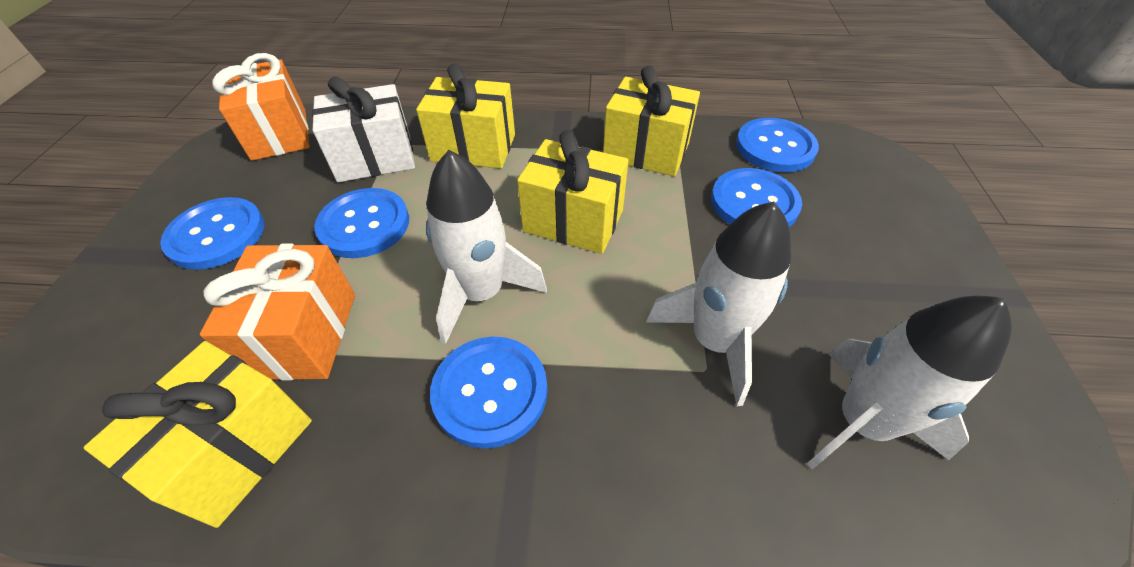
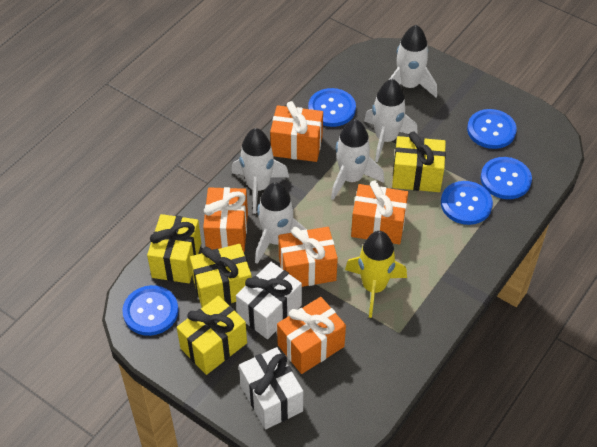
orange gift: 2 -> 5
white gift: 1 -> 2
white rocket: 3 -> 5
yellow rocket: 0 -> 1

